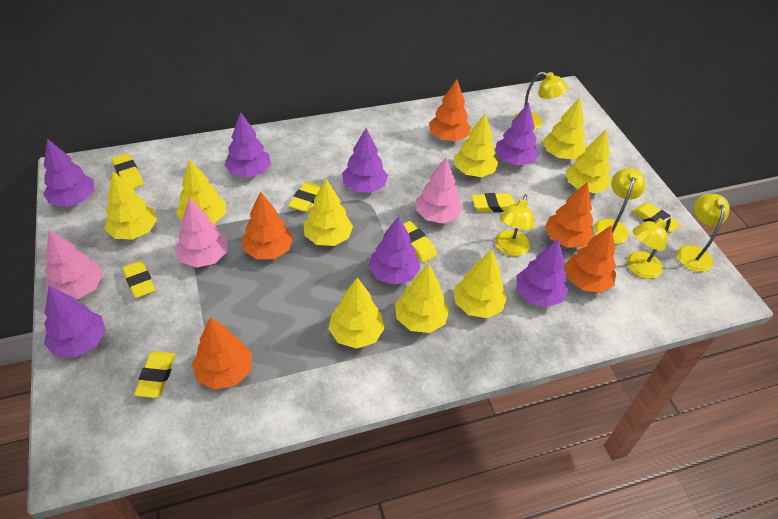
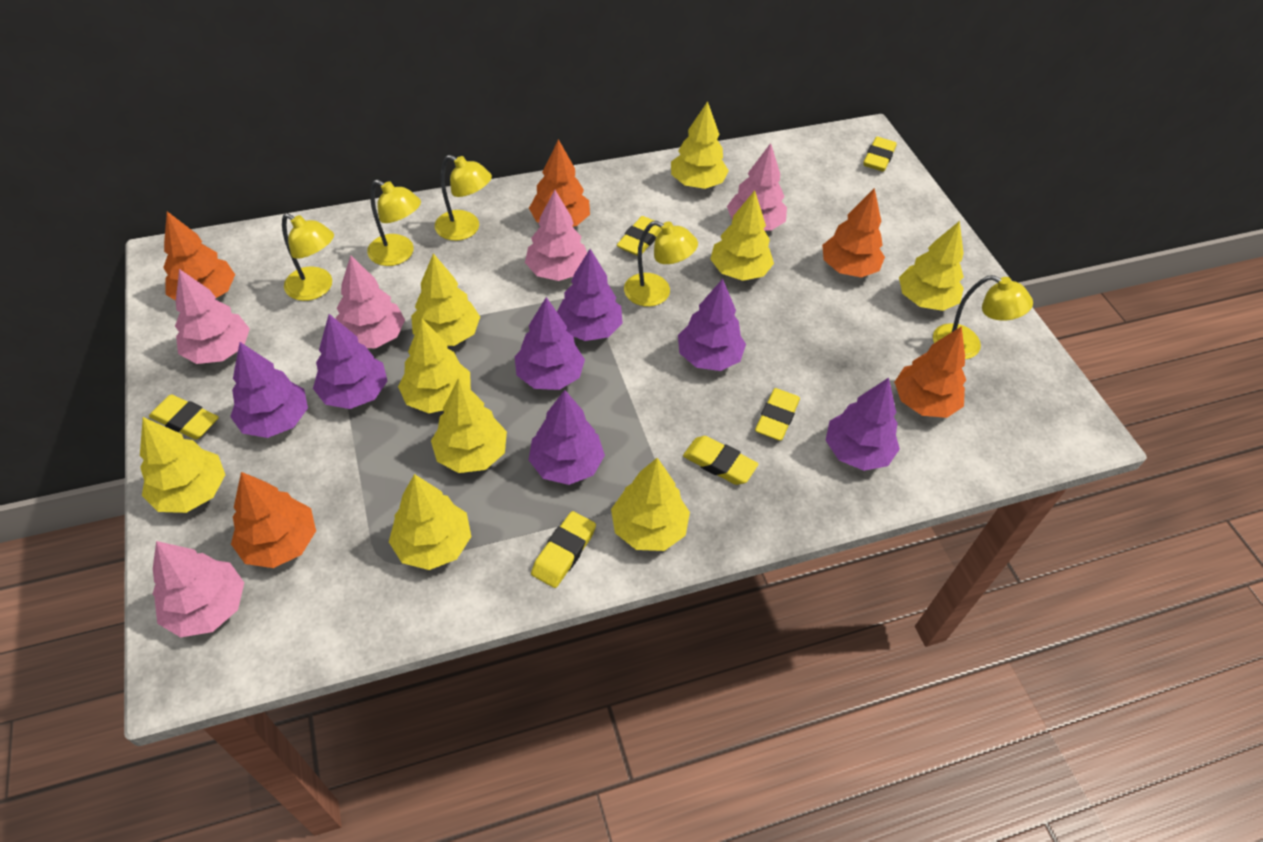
pink tree: 3 -> 5
yellow eraser: 7 -> 6

